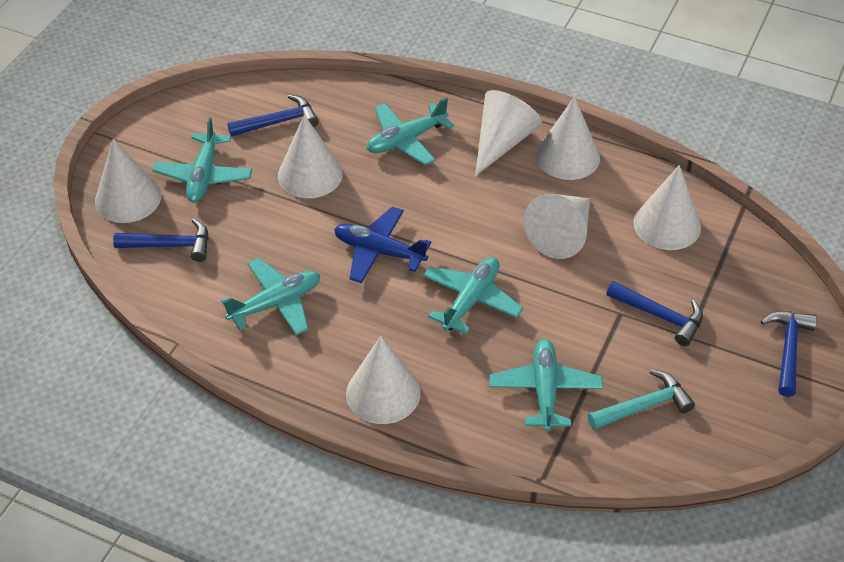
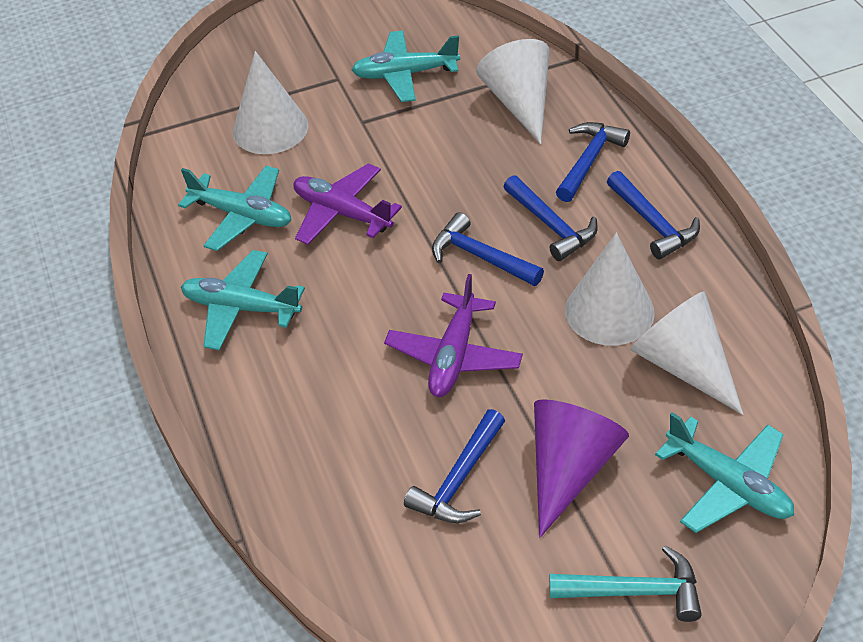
blue hammer: 4 -> 5
blue plane: 1 -> 0
purple cone: 0 -> 1
purple plane: 0 -> 2
turquoise plane: 5 -> 4
white cone: 7 -> 4

